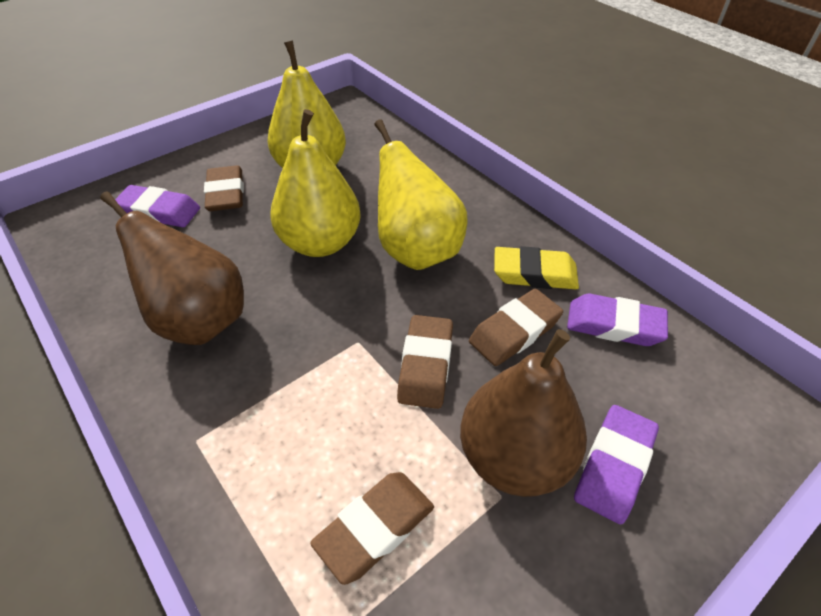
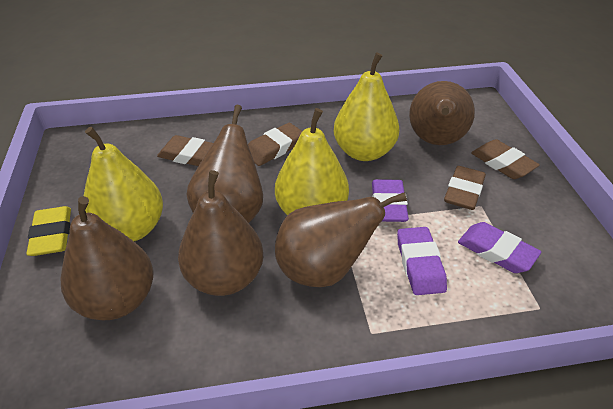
brown pear: 2 -> 5

